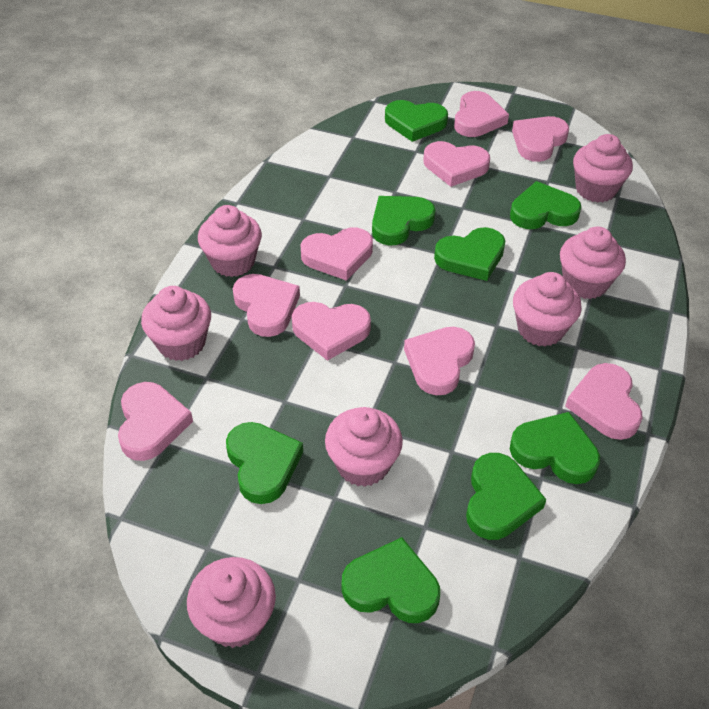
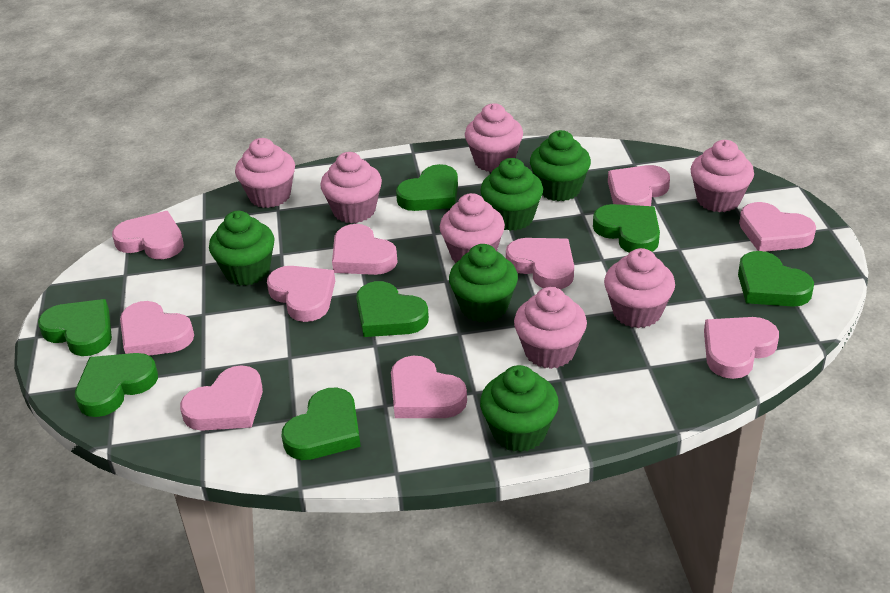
green cupcake: 0 -> 5
green heart: 8 -> 7
pink heart: 9 -> 10

